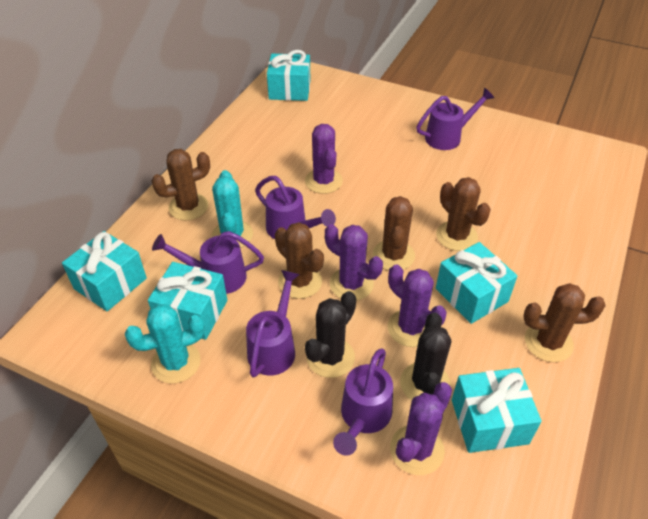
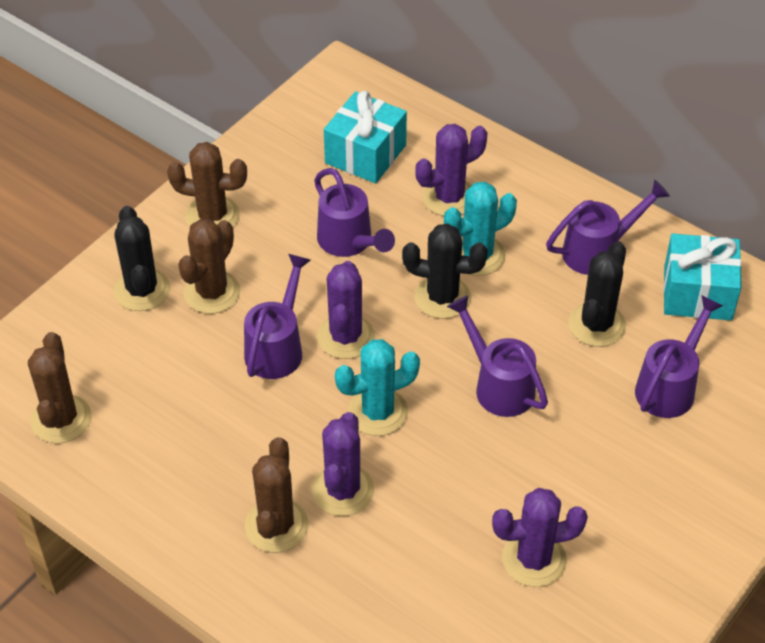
black cactus: 2 -> 3
brown cactus: 5 -> 4
turquoise gift: 5 -> 2

